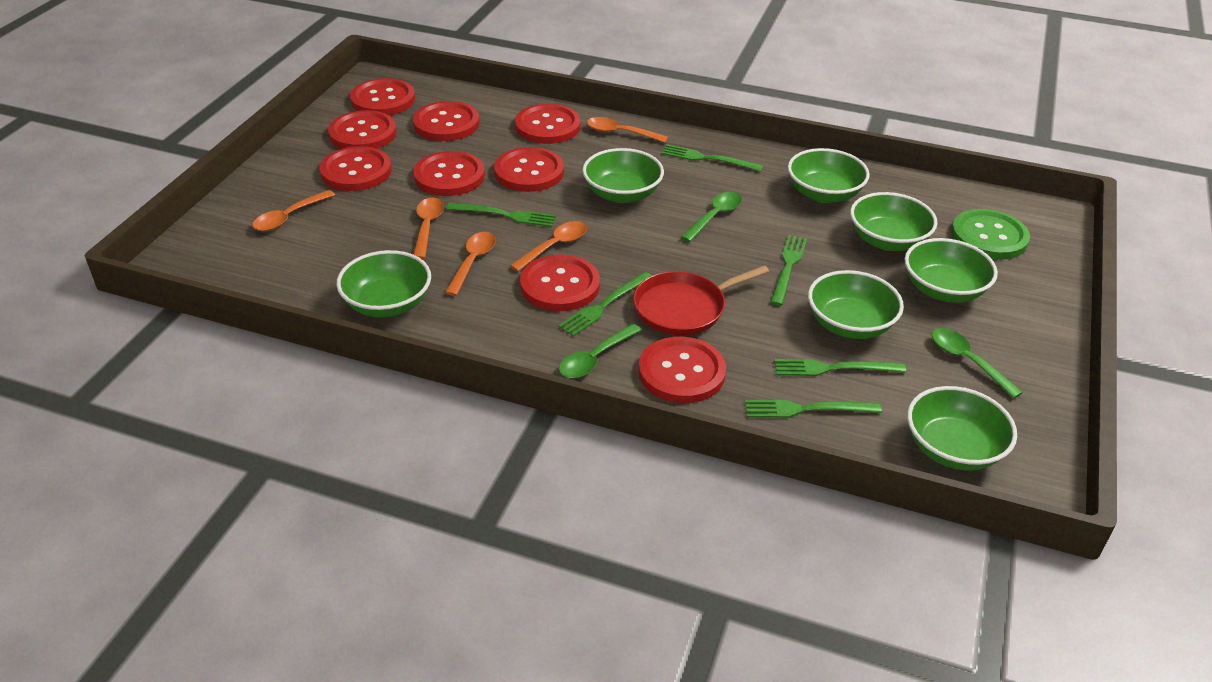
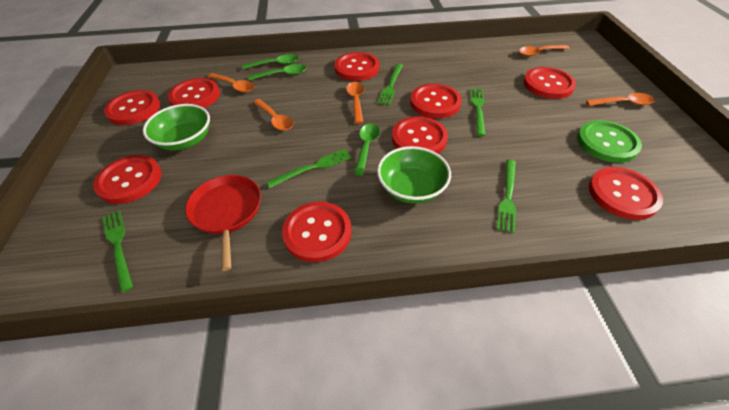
green bowl: 7 -> 2
green fork: 6 -> 5

